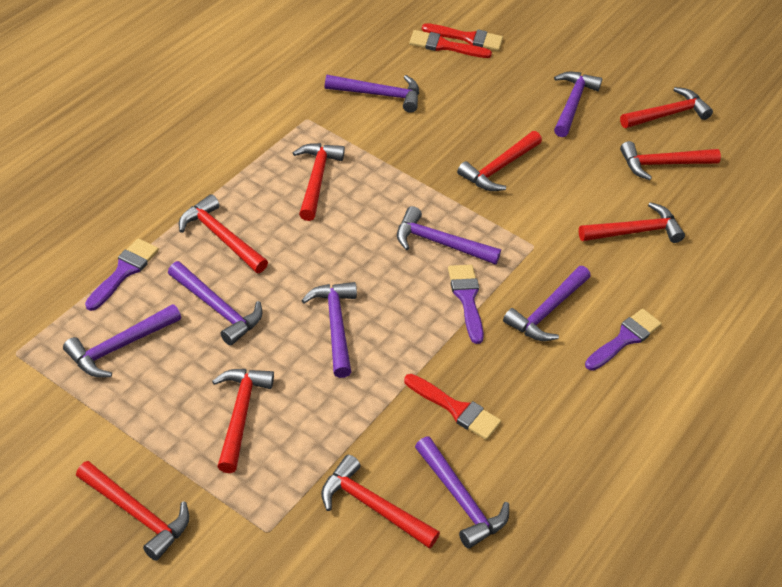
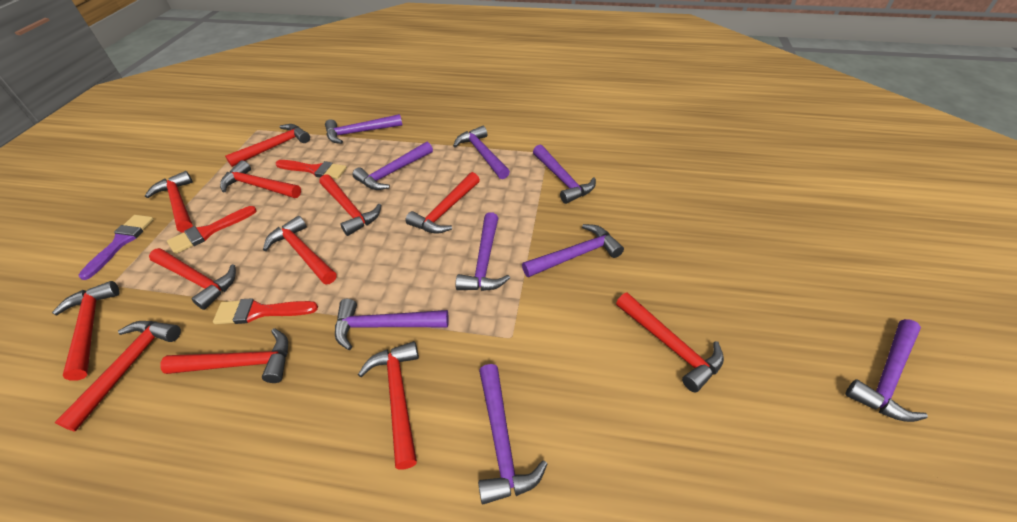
purple brush: 3 -> 1
purple hammer: 8 -> 9
red hammer: 9 -> 12

